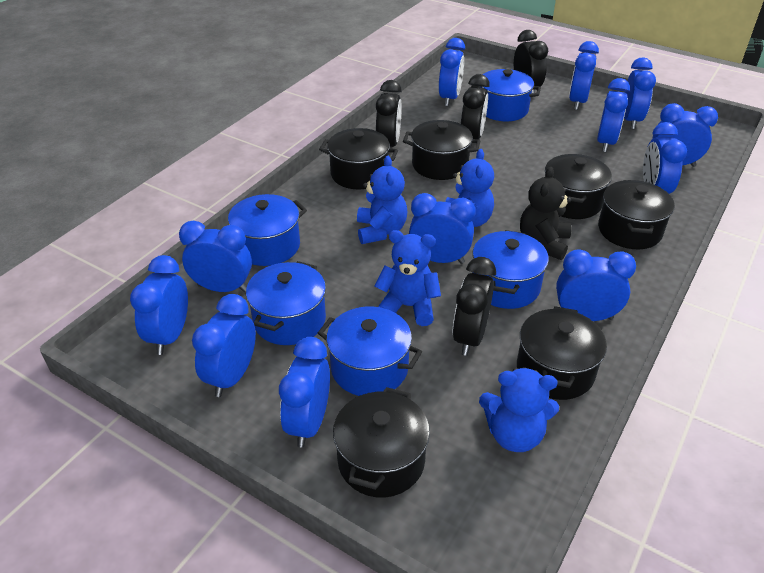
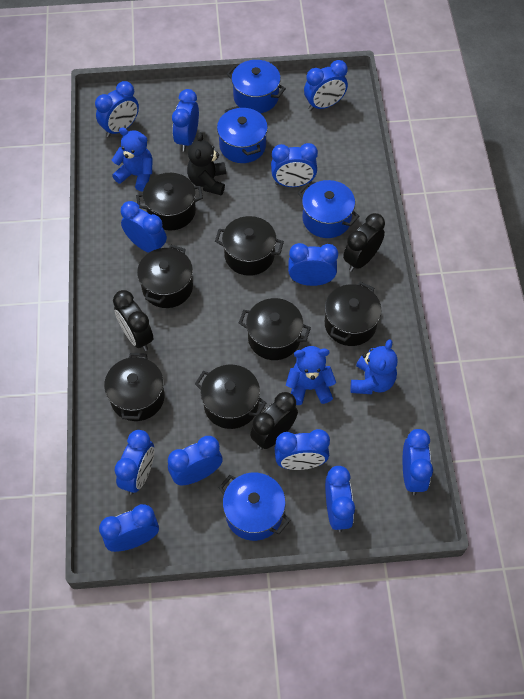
black clock: 4 -> 3
black pot: 6 -> 7
blue pot: 5 -> 4
blue teddy bear: 4 -> 3

